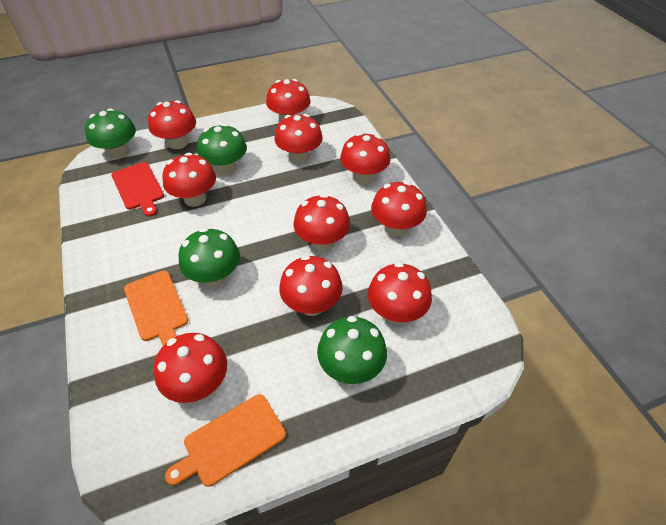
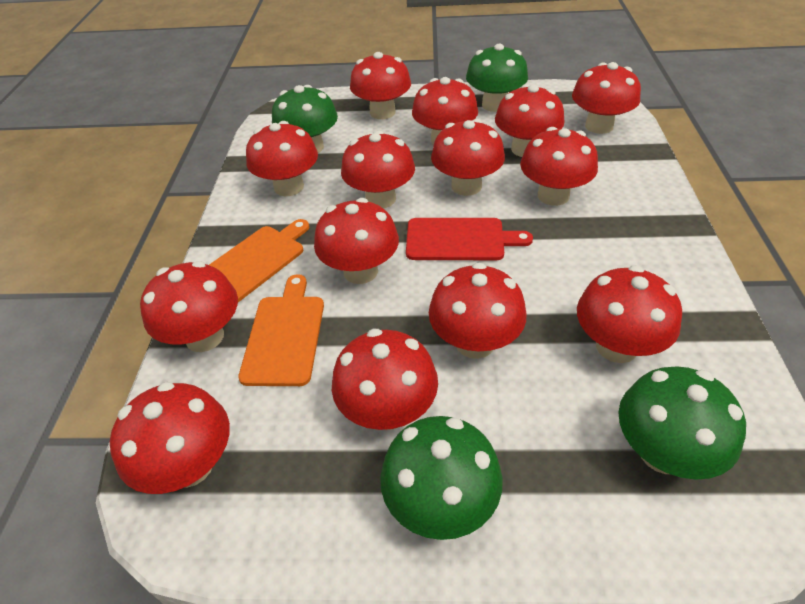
red mushroom: 10 -> 14

